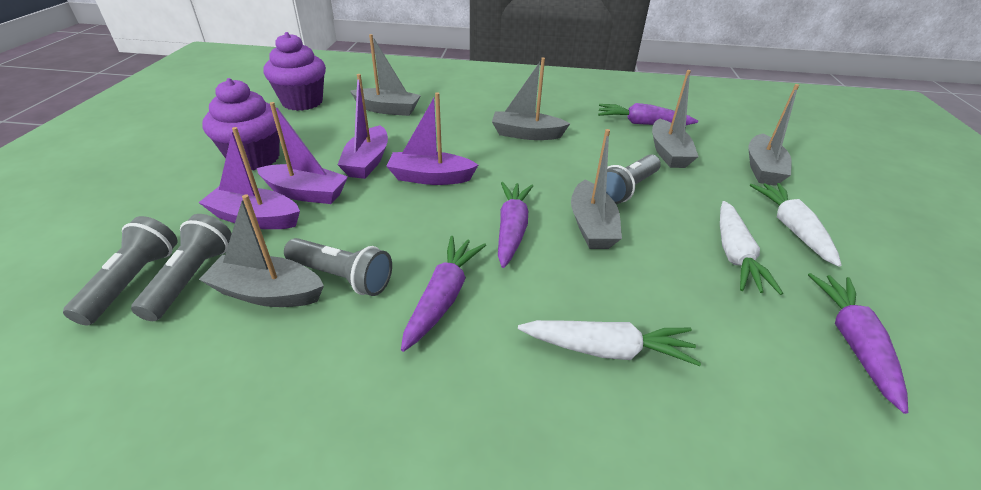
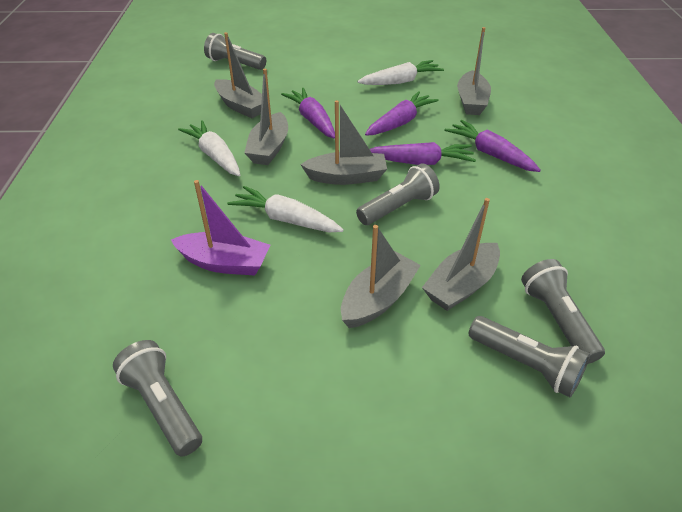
grey flashlight: 4 -> 5
purple boat: 4 -> 1
purple cupcake: 2 -> 0

